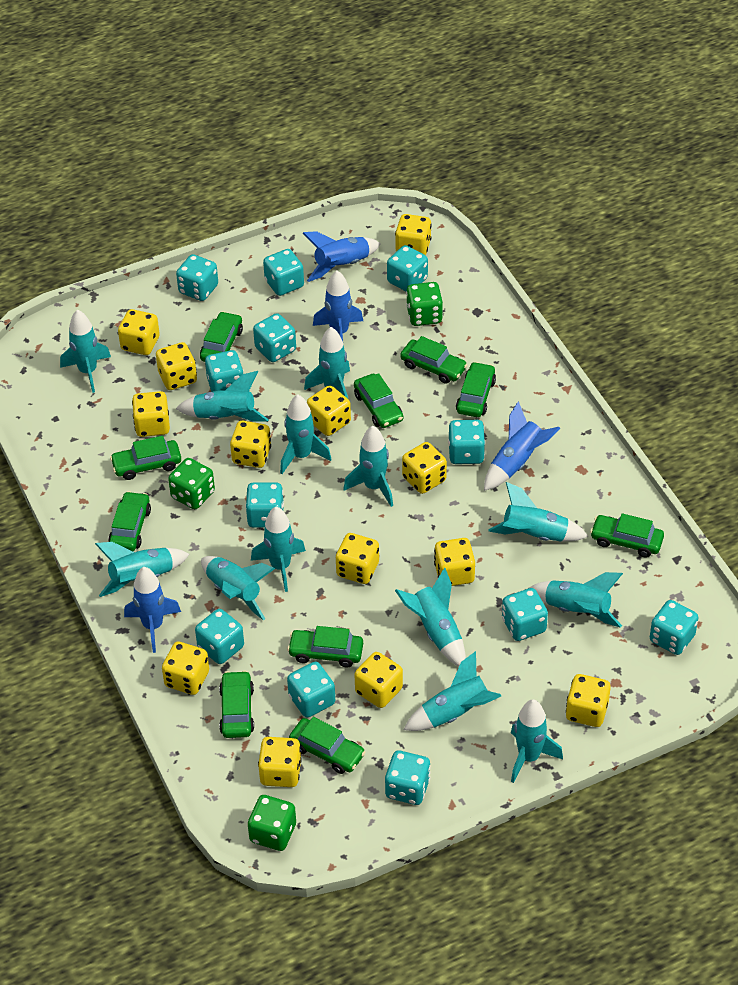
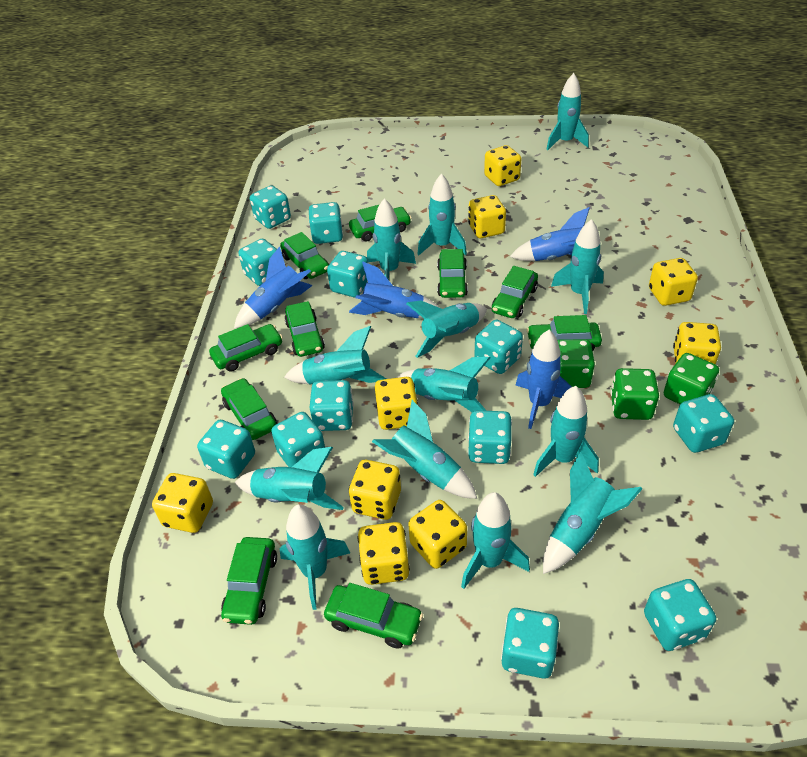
yellow dice: 13 -> 9

